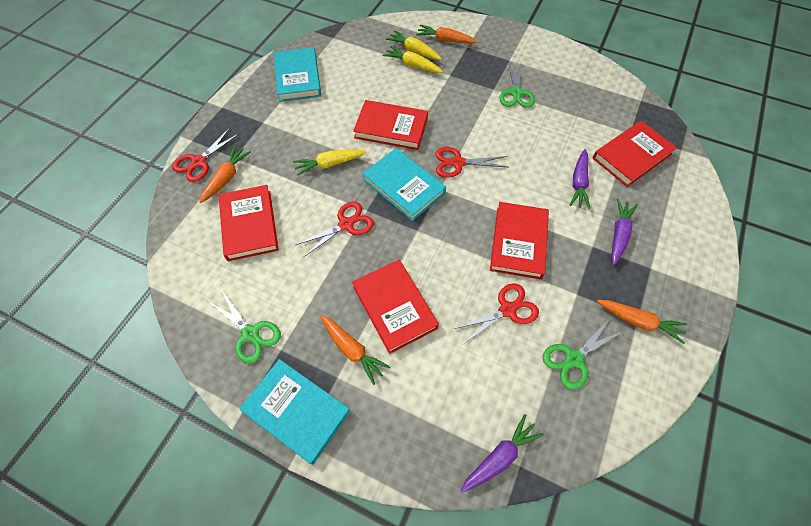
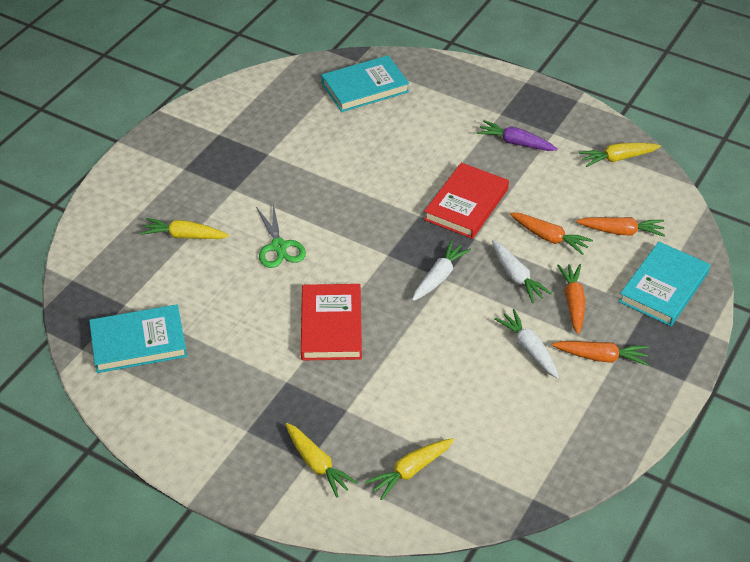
green scissors: 3 -> 1
purple carrot: 3 -> 1
red book: 5 -> 2
red scissors: 4 -> 0
white carrot: 0 -> 3
yellow carrot: 3 -> 4

